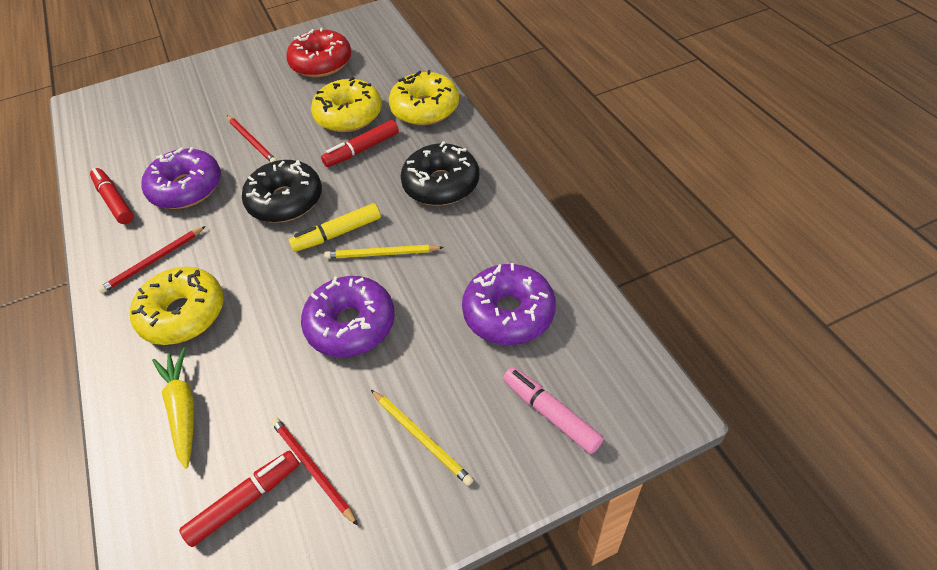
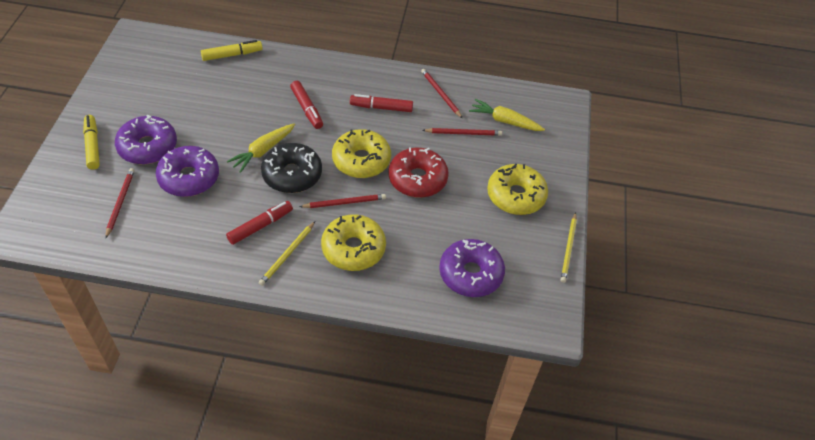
black donut: 2 -> 1
pink marker: 1 -> 0
red pencil: 3 -> 4
yellow carrot: 1 -> 2
yellow marker: 1 -> 2

